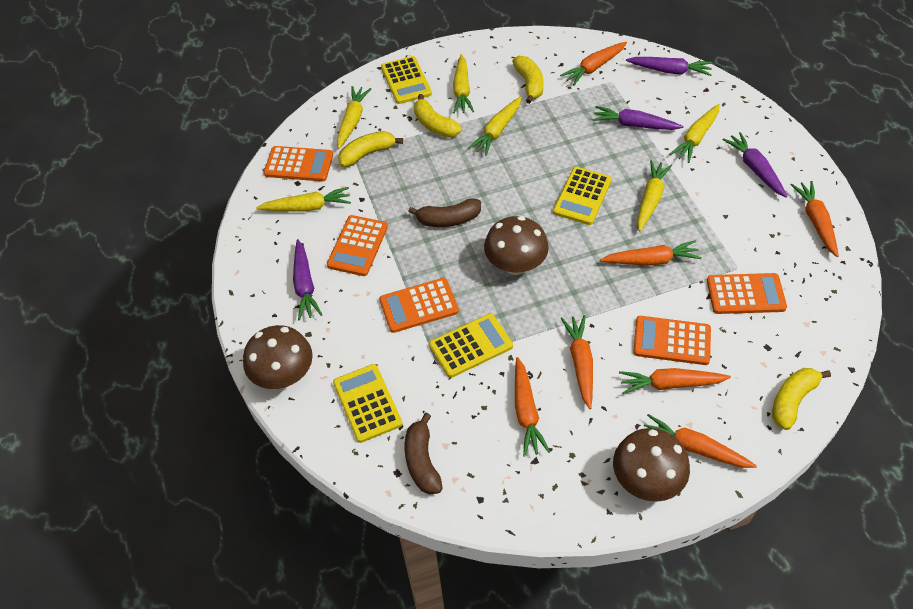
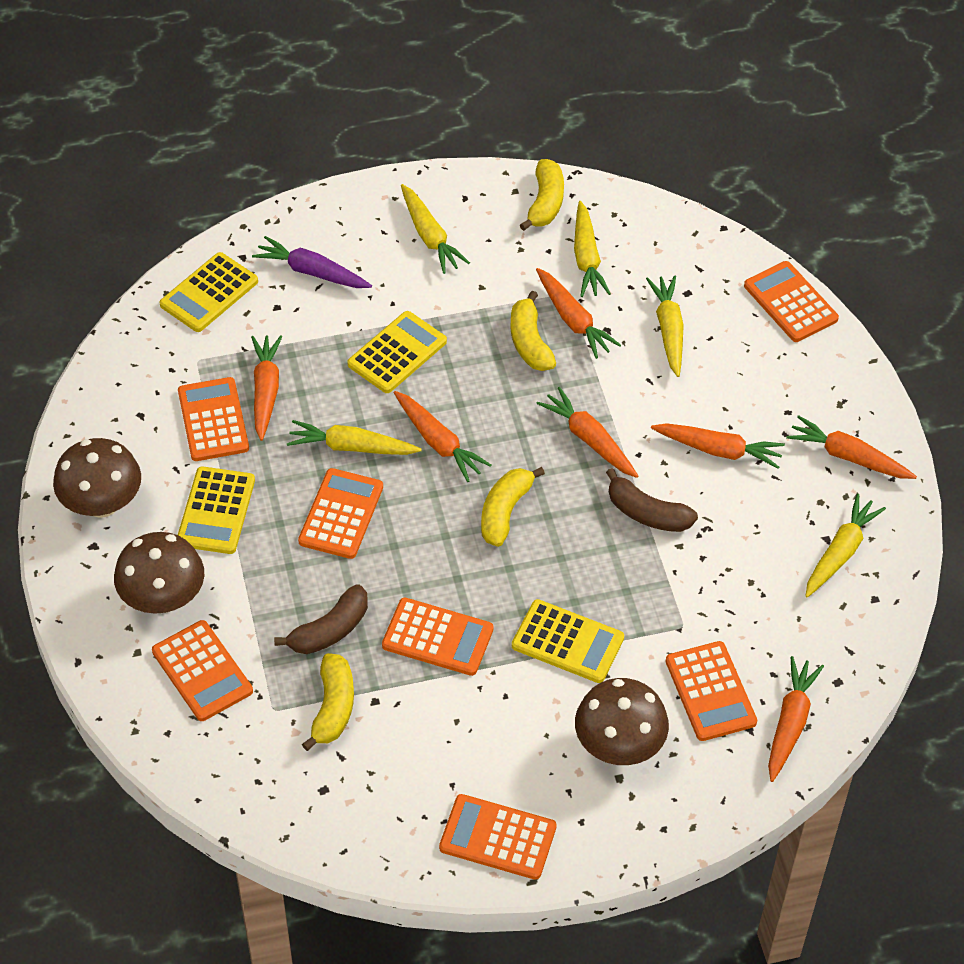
orange calculator: 5 -> 7
purple carrot: 4 -> 1
yellow carrot: 6 -> 5

